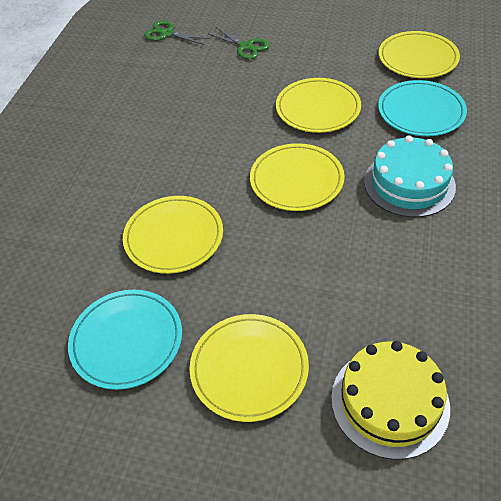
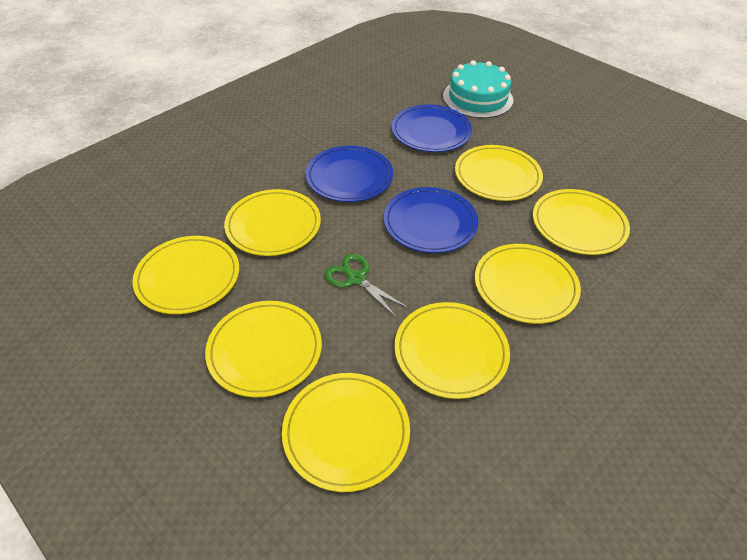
blue plate: 0 -> 3
green scissors: 2 -> 1
turquoise plate: 2 -> 0
yellow cake: 1 -> 0
yellow plate: 5 -> 8

